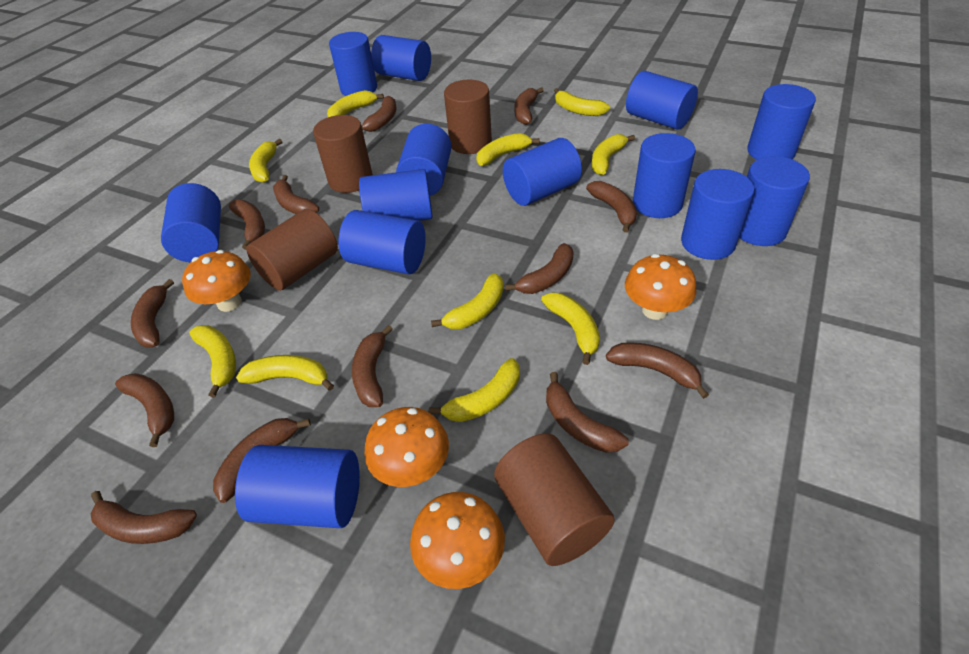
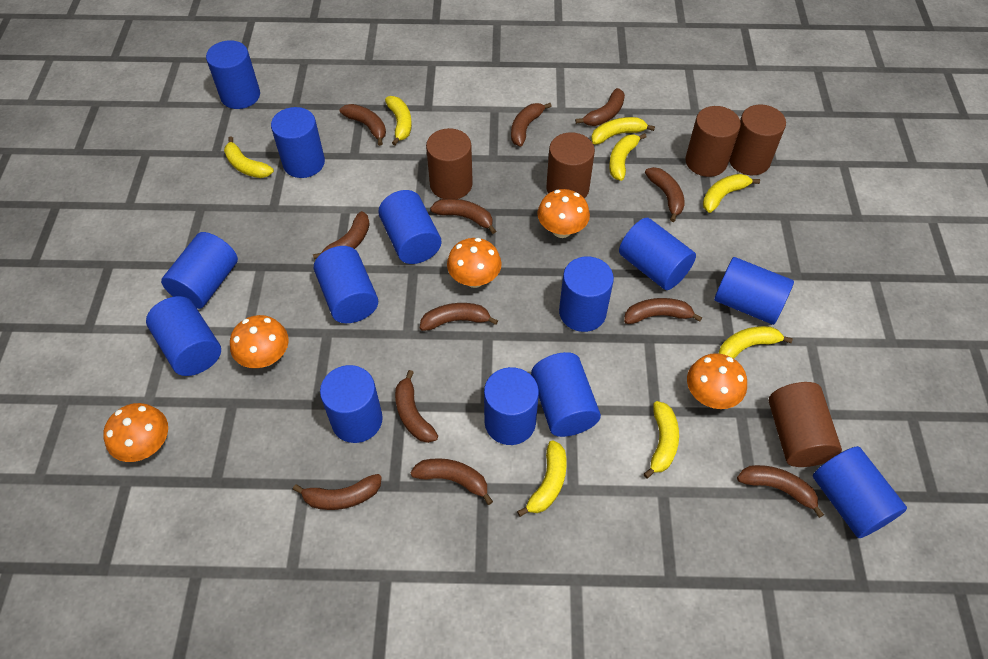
brown banana: 13 -> 12
brown cylinder: 4 -> 5
orange mushroom: 4 -> 5
yellow banana: 10 -> 8

